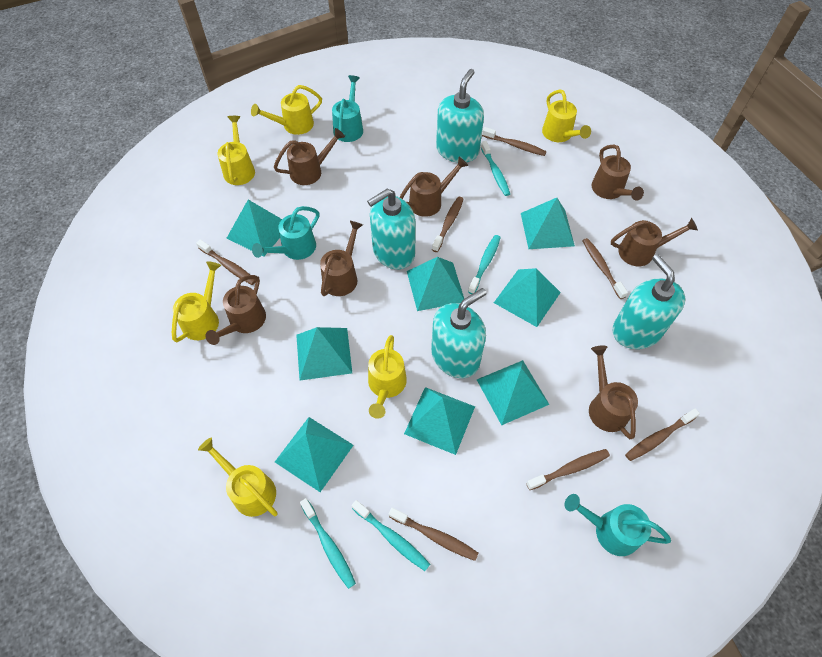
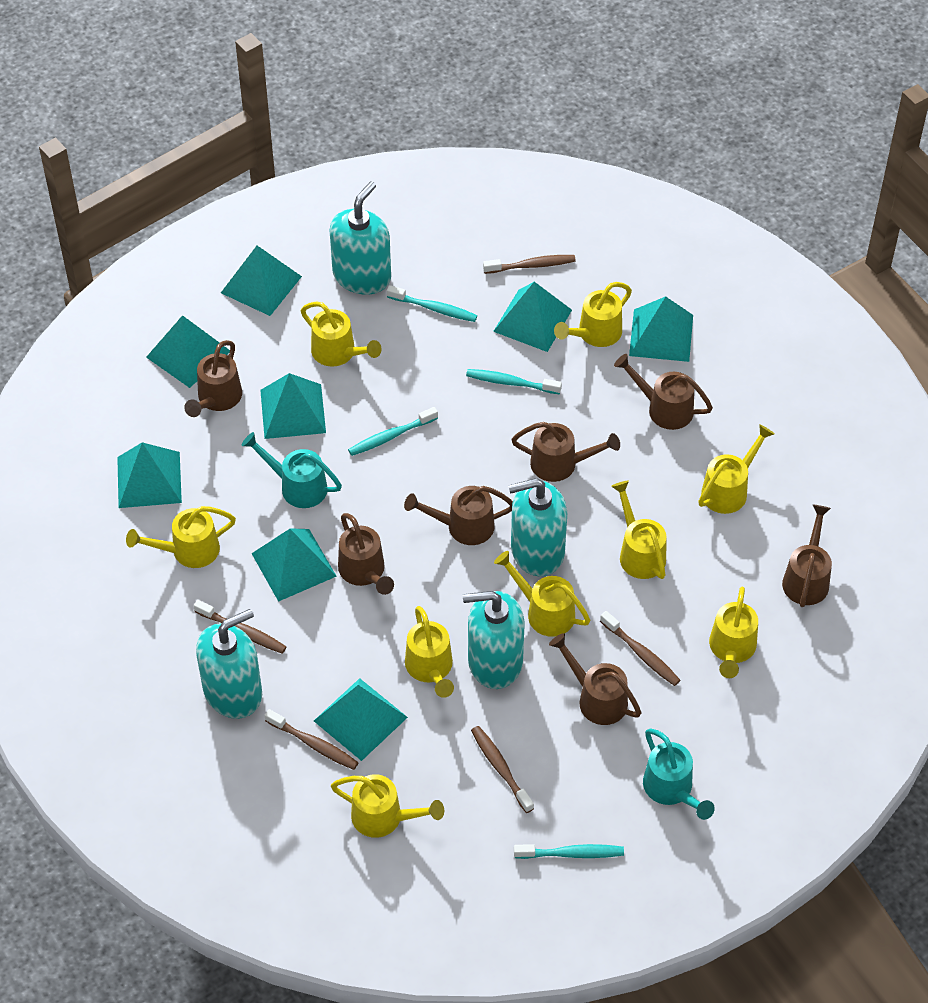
brown toothbrush: 7 -> 5
turquoise watering can: 3 -> 2
yellow watering can: 6 -> 9

